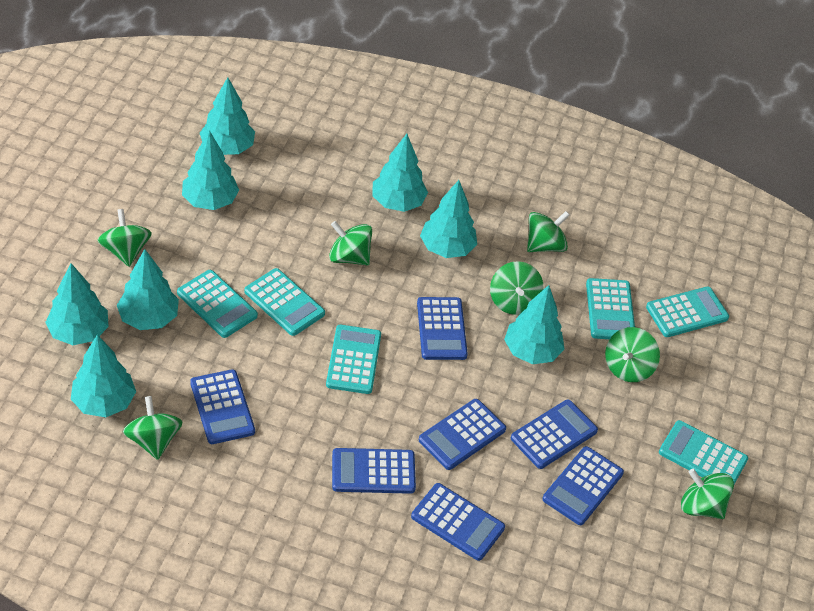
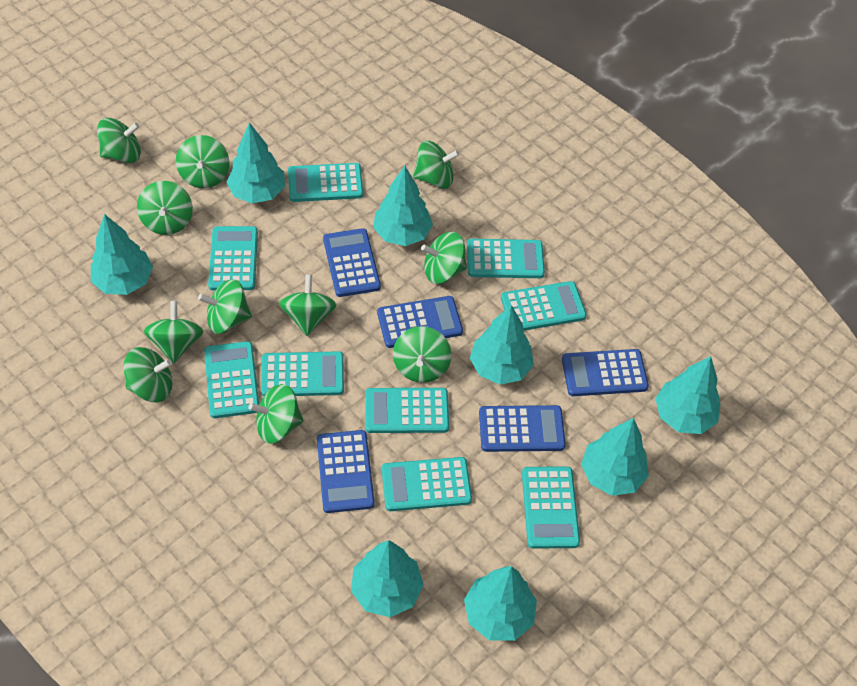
blue calculator: 7 -> 5
green spinning top: 7 -> 11
turquoise calculator: 6 -> 9

